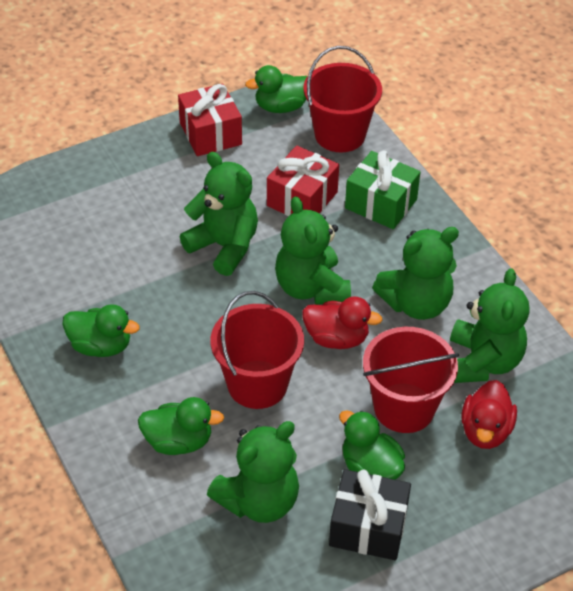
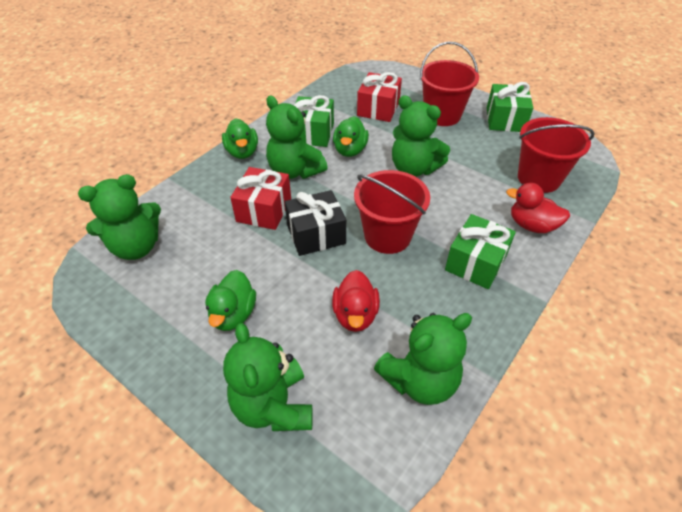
green duck: 4 -> 3
green gift: 1 -> 3

